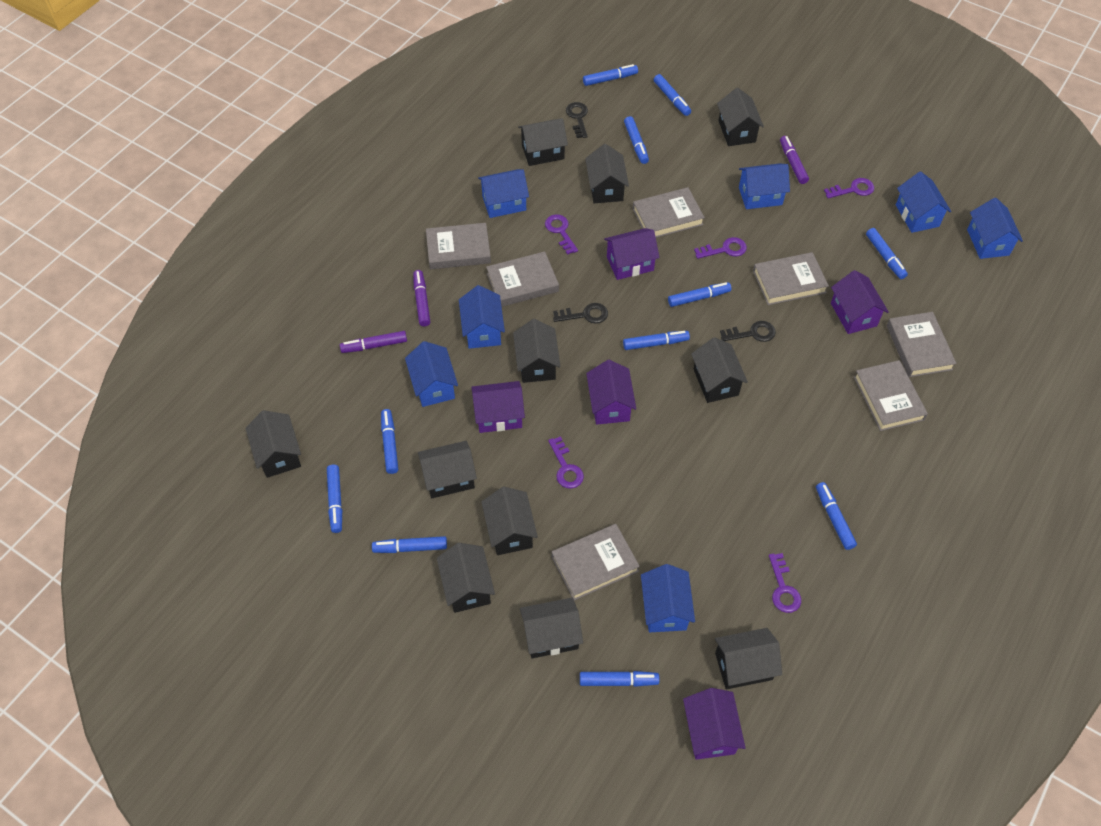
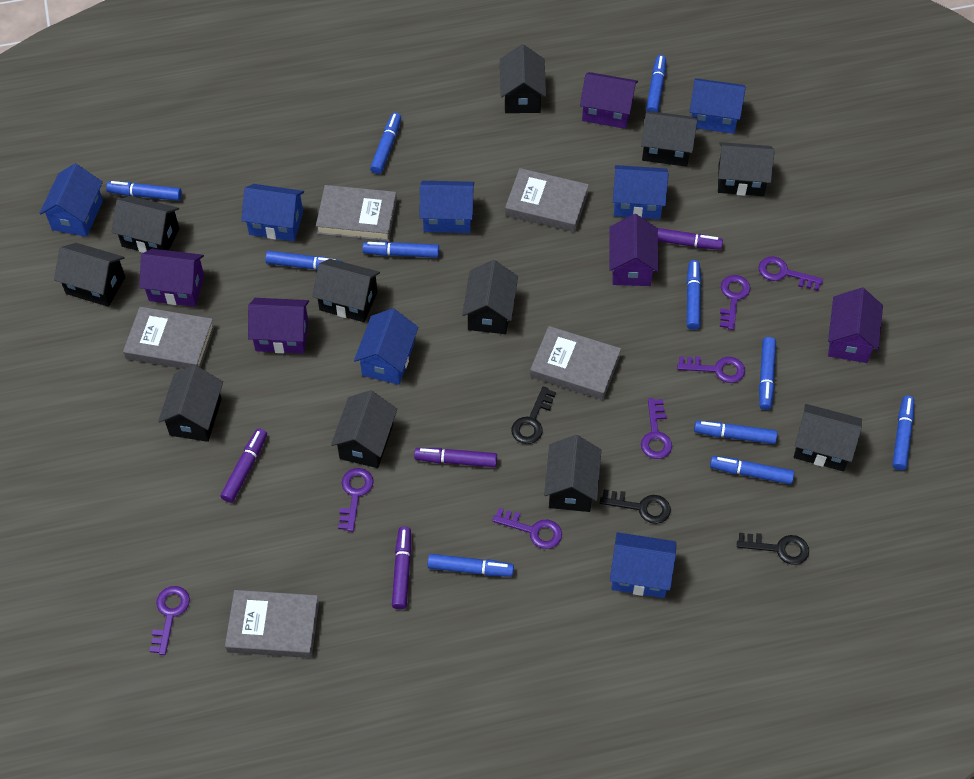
grey book: 7 -> 5
purple key: 5 -> 7
purple marker: 3 -> 4

